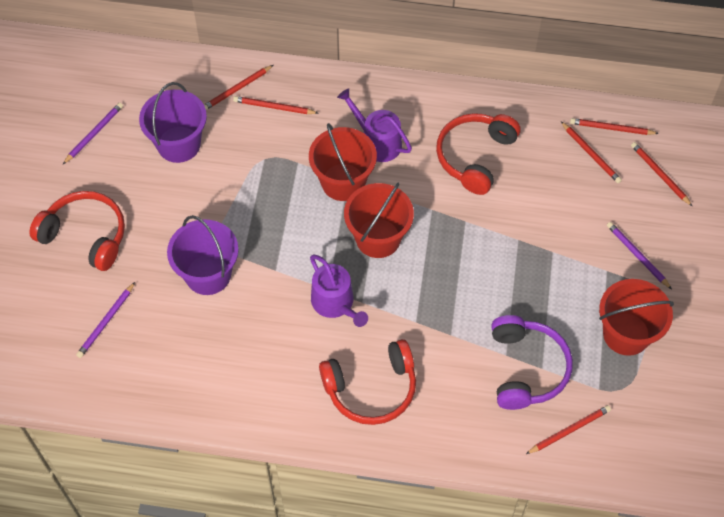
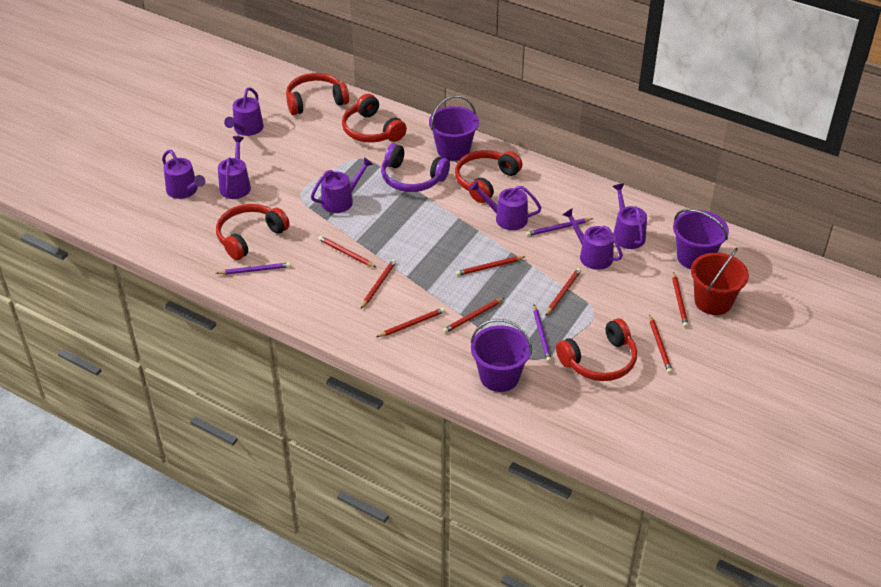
purple bucket: 2 -> 3
purple watering can: 2 -> 7
red bucket: 3 -> 1
red headphones: 3 -> 5
red pencil: 6 -> 8

